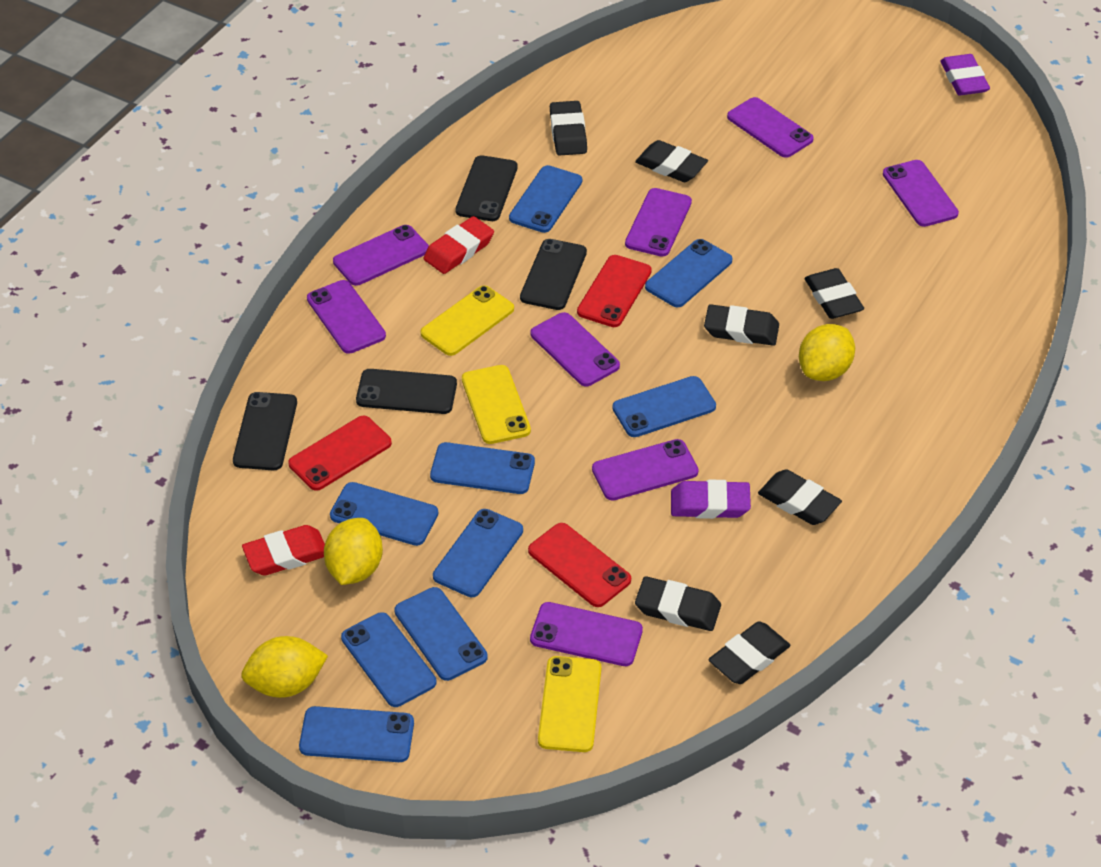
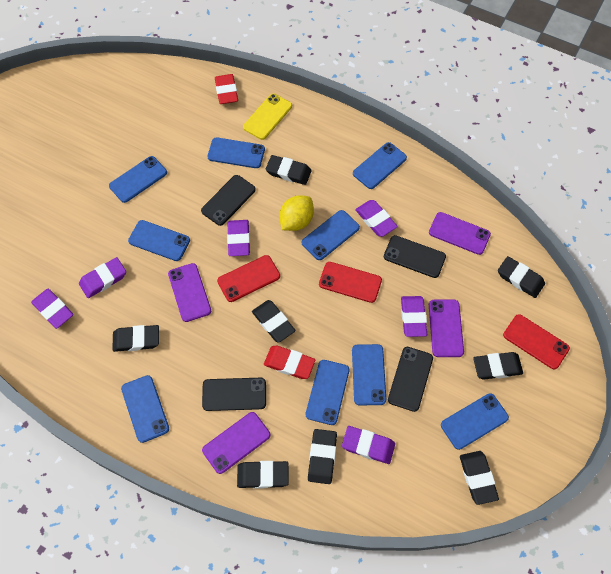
black eraser: 7 -> 8
purple eraser: 2 -> 6
purple phone: 8 -> 4
yellow lemon: 3 -> 1
yellow phone: 3 -> 1

